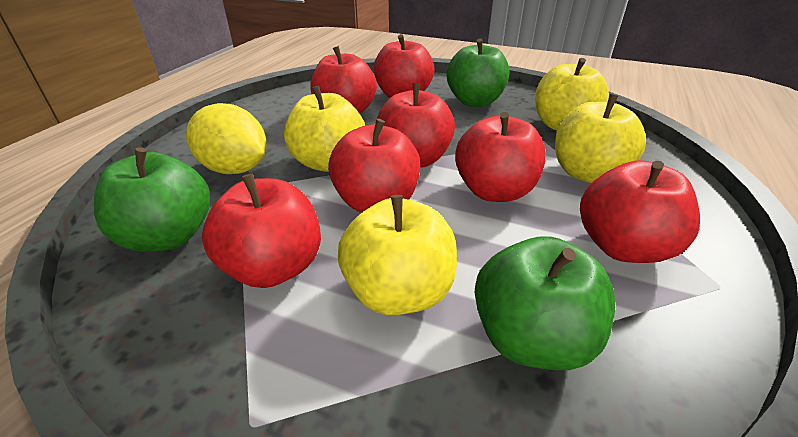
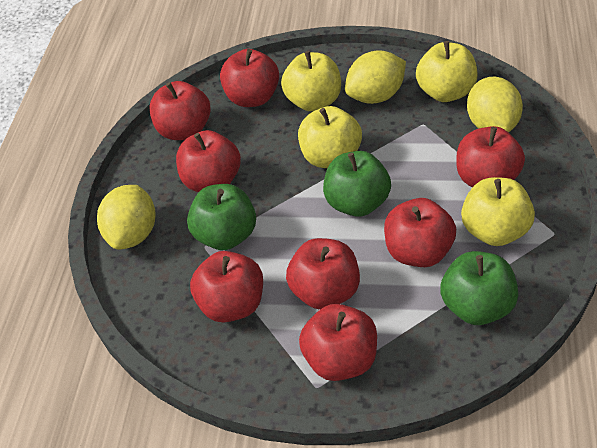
red apple: 7 -> 8
yellow lemon: 1 -> 3

